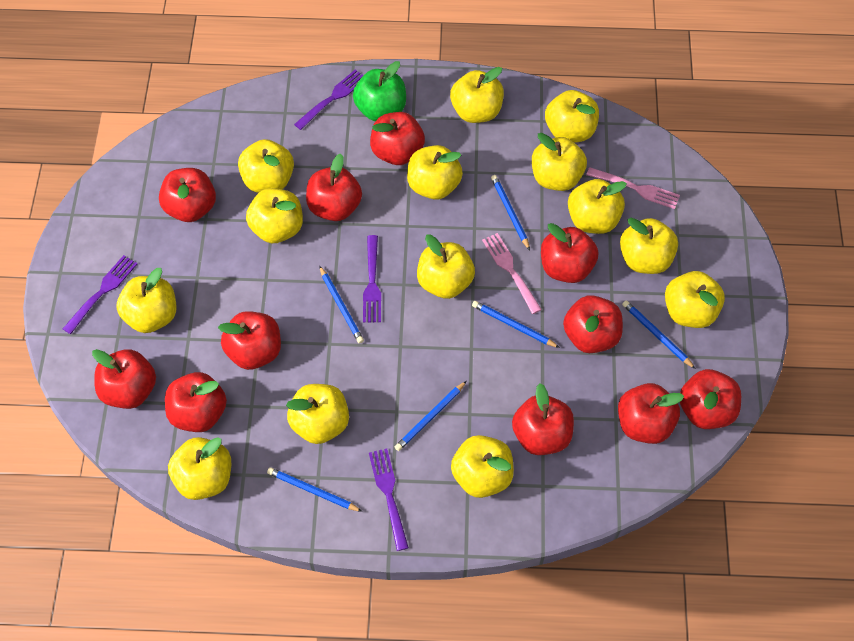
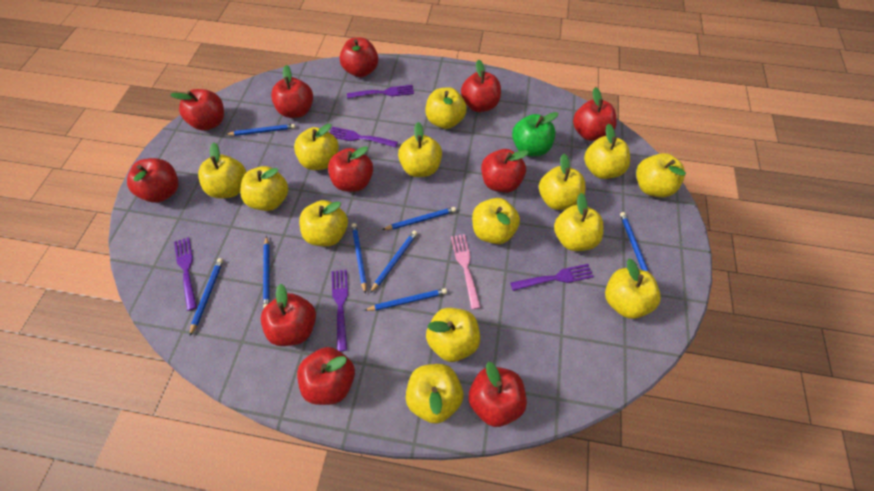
blue pencil: 6 -> 8
pink fork: 2 -> 1
purple fork: 4 -> 5

